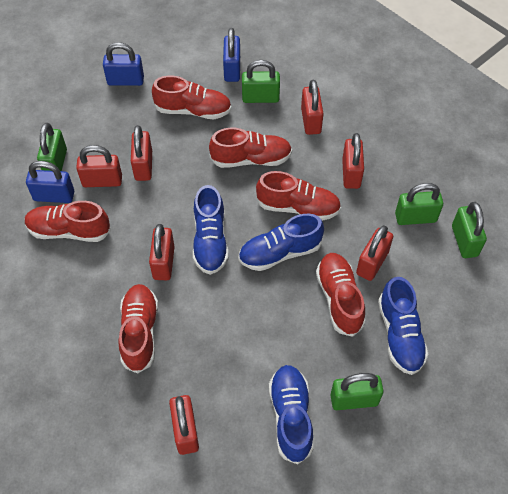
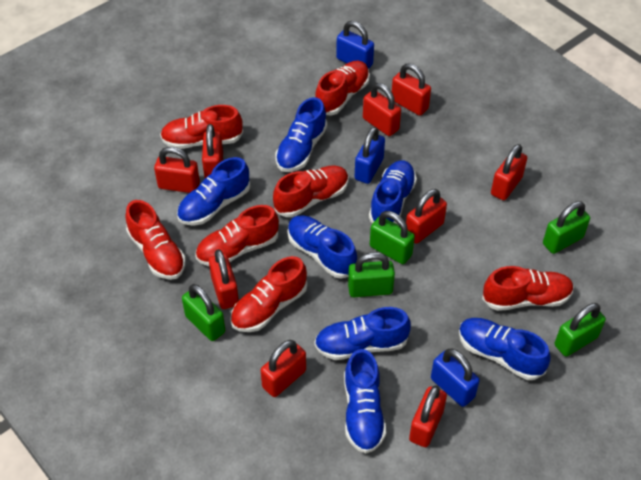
blue shoe: 4 -> 7
red padlock: 7 -> 9
red shoe: 6 -> 7

